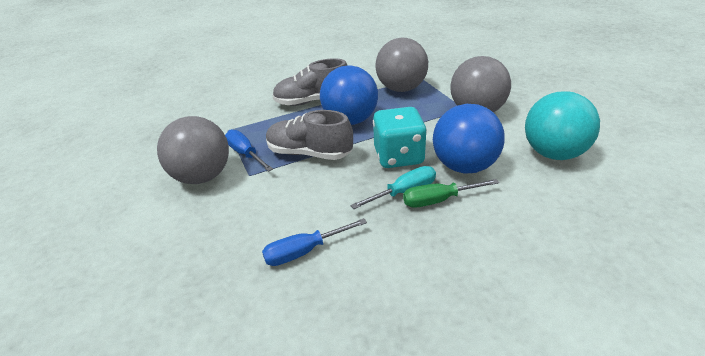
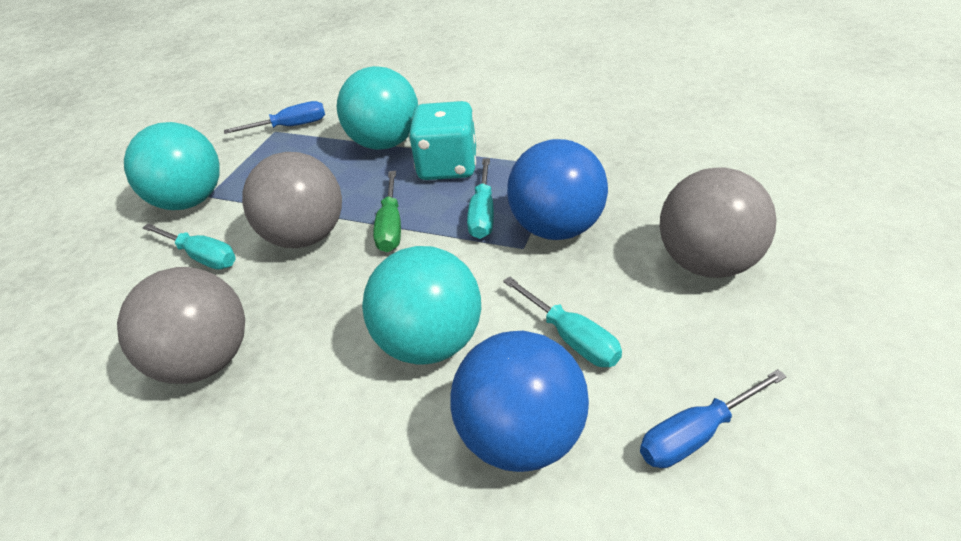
grey shoe: 2 -> 0
turquoise ball: 1 -> 3
turquoise screwdriver: 1 -> 3

